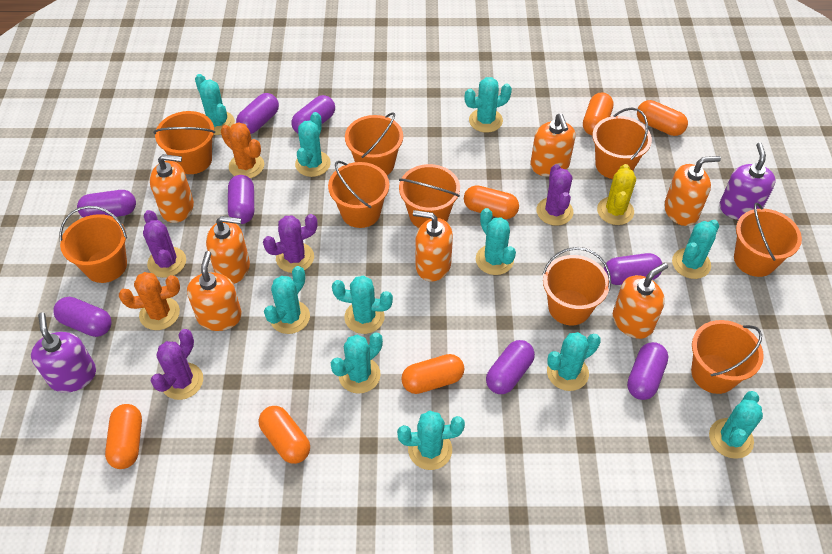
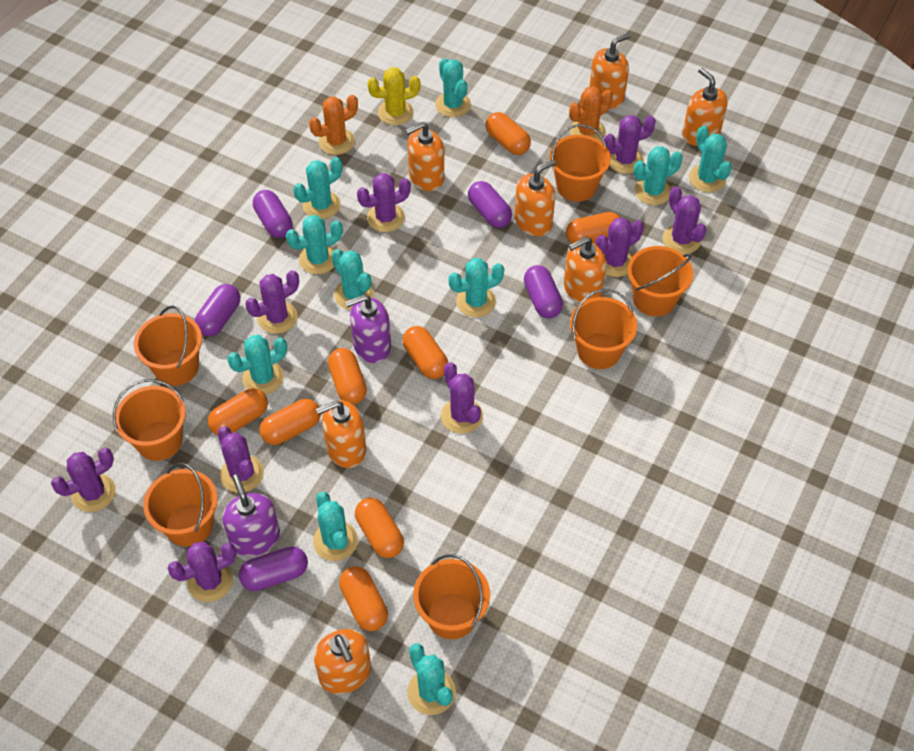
orange bucket: 9 -> 7
orange capsule: 6 -> 8
purple cactus: 4 -> 9
purple capsule: 8 -> 5
turquoise cactus: 11 -> 10

